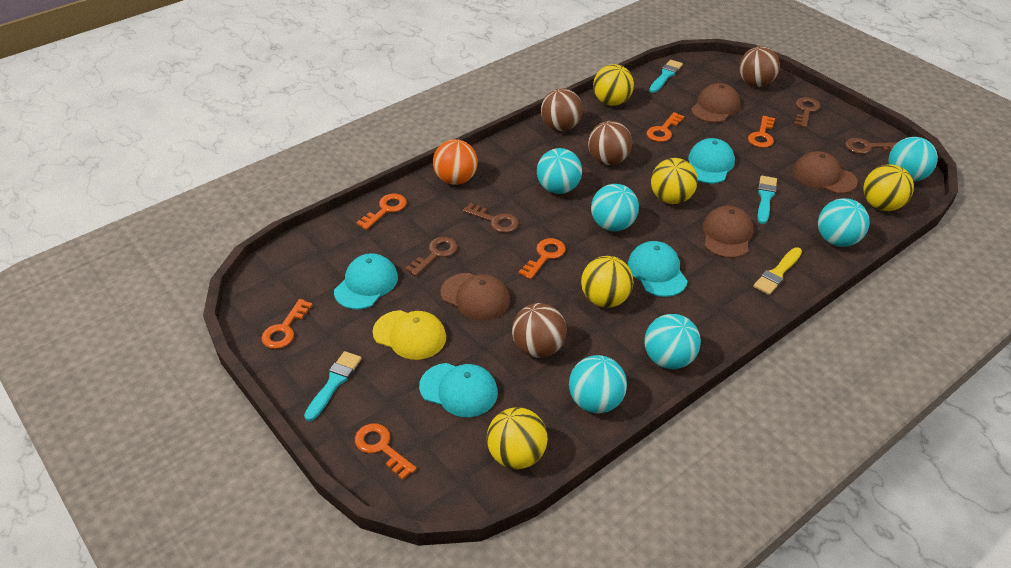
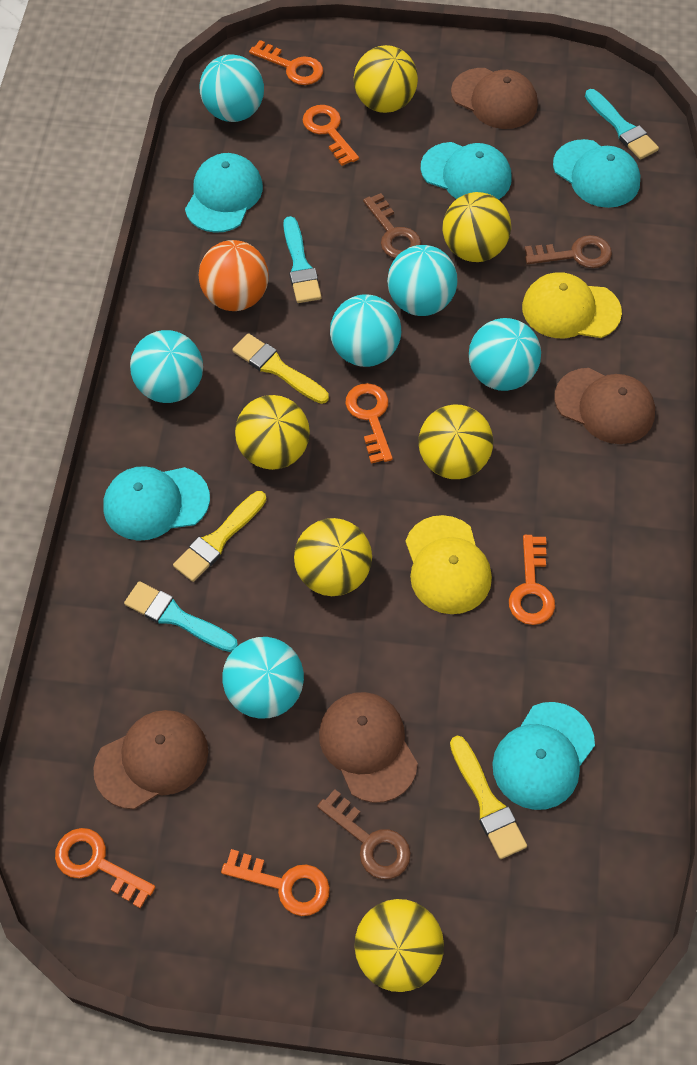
brown ball: 4 -> 0
brown key: 4 -> 3
turquoise cap: 4 -> 5
yellow ball: 5 -> 6
yellow brush: 1 -> 3
yellow cap: 1 -> 2

